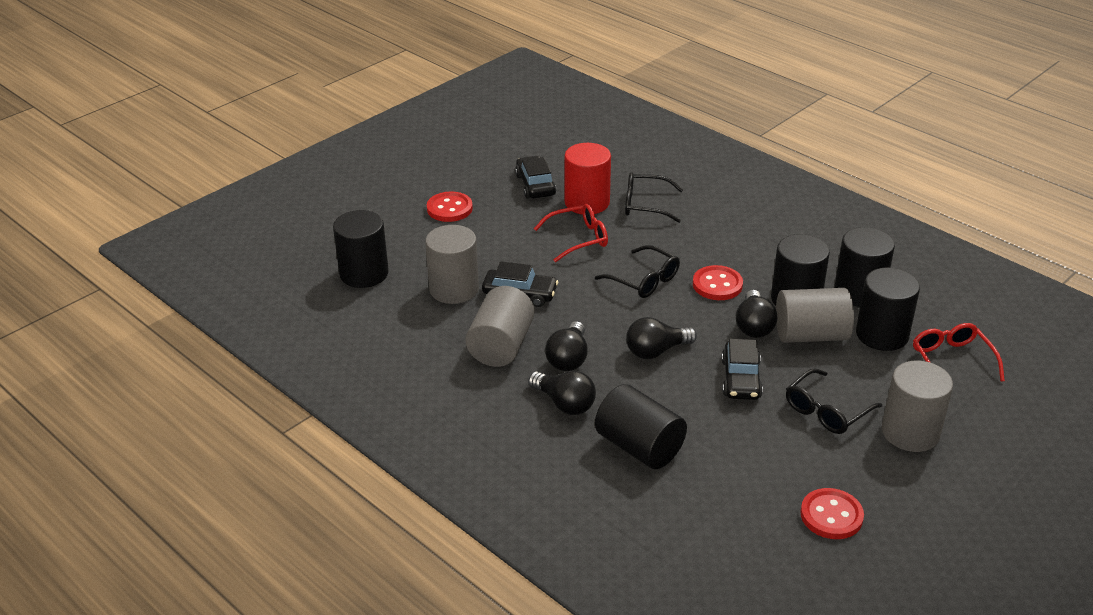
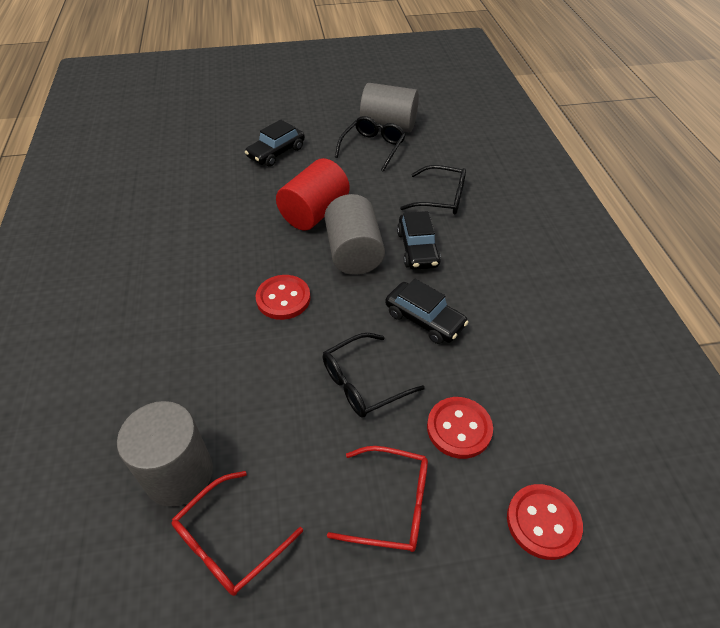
black cylinder: 5 -> 0
black light bulb: 4 -> 0
grey cylinder: 4 -> 3

